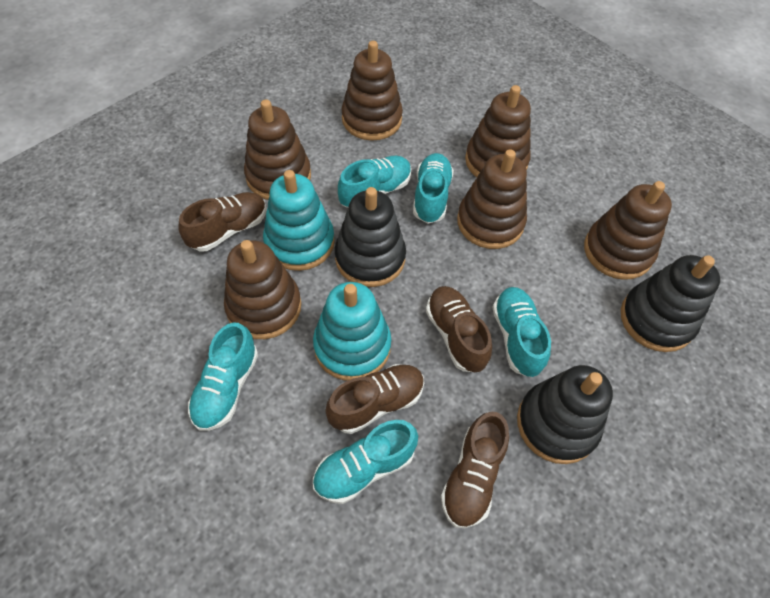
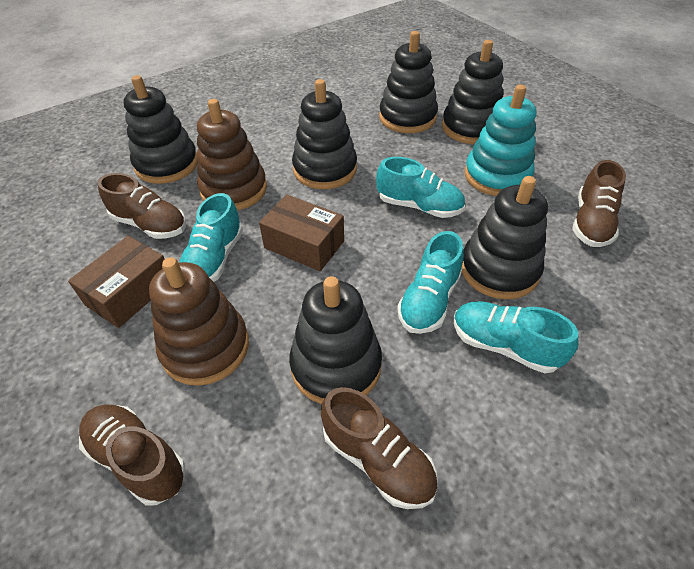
black stacking toy: 3 -> 6
brown box: 0 -> 2
brown stacking toy: 6 -> 2
turquoise shoe: 5 -> 4
turquoise stacking toy: 2 -> 1

